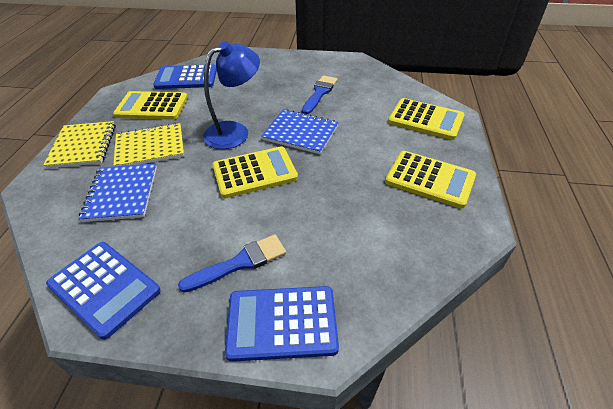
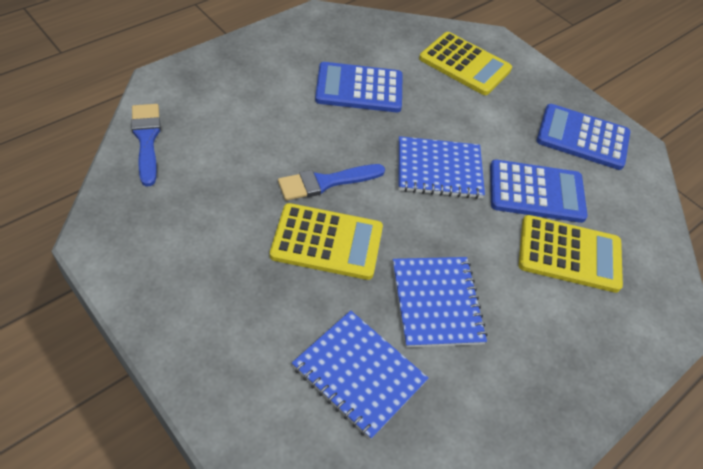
blue lamp: 1 -> 0
blue notebook: 2 -> 3
yellow calculator: 4 -> 3
yellow notebook: 2 -> 0

